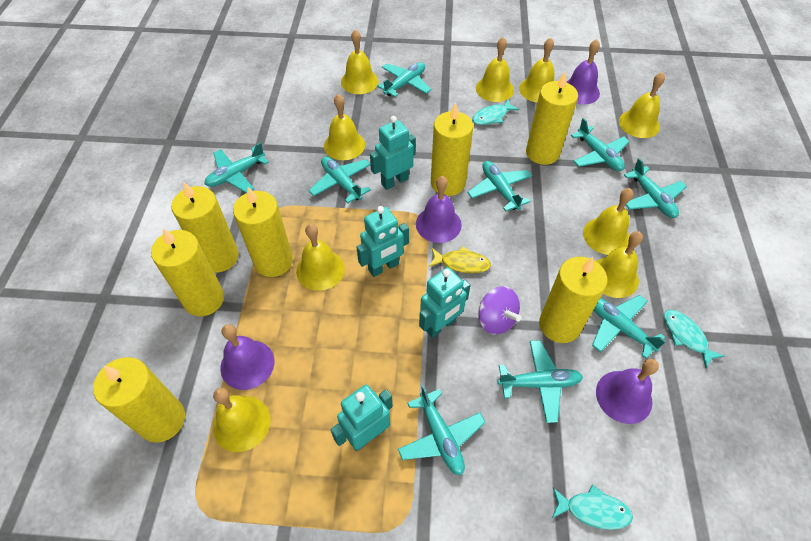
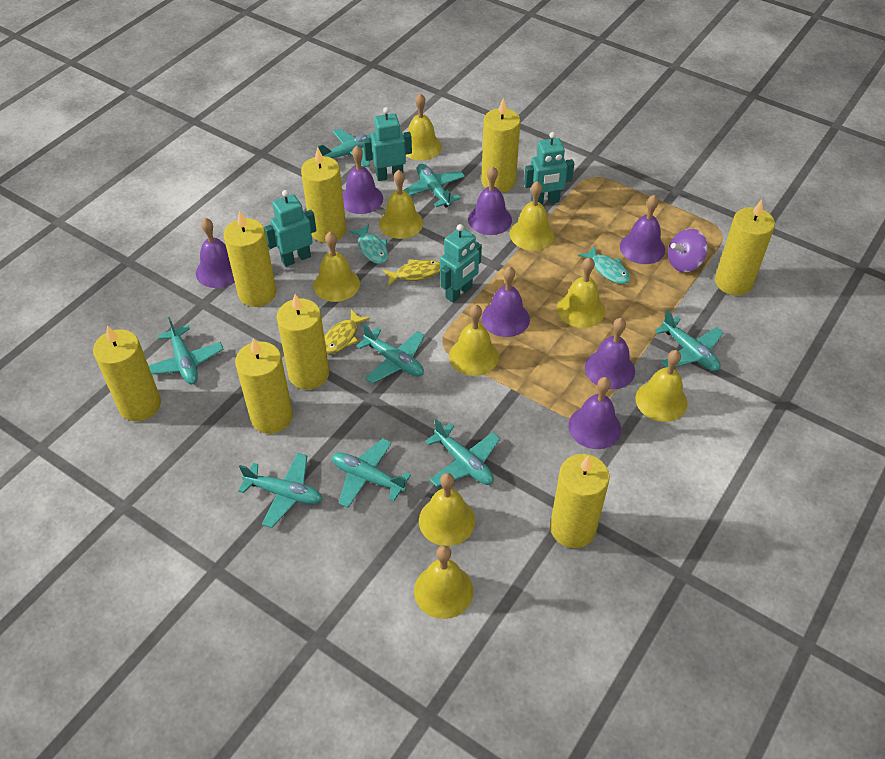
purple bell: 4 -> 7
turquoise fish: 3 -> 2
turquoise plane: 9 -> 8
yellow candle: 7 -> 8
yellow fish: 1 -> 2

